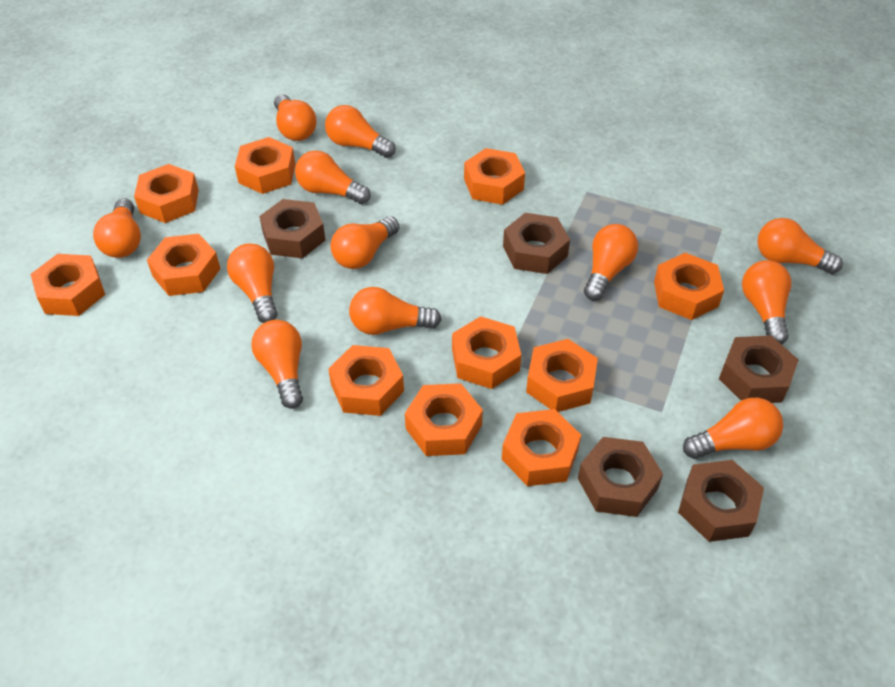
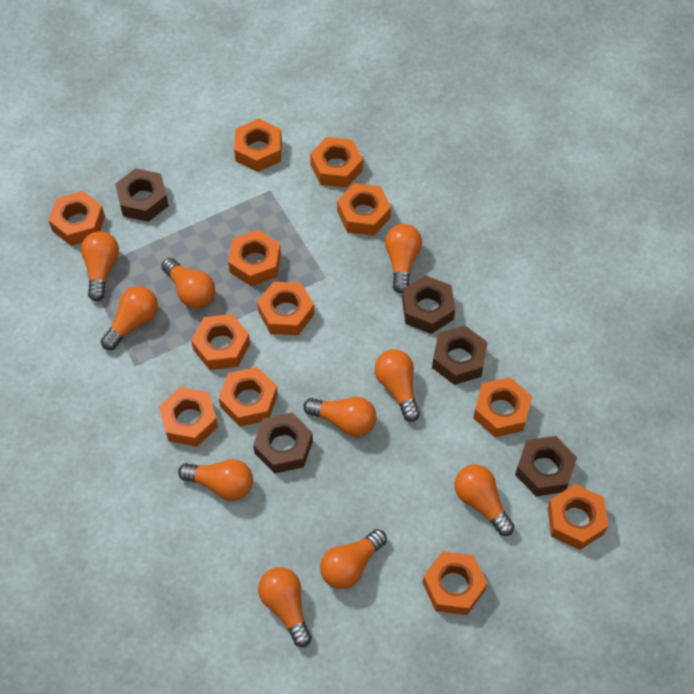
orange light bulb: 12 -> 10
orange nut: 11 -> 12

